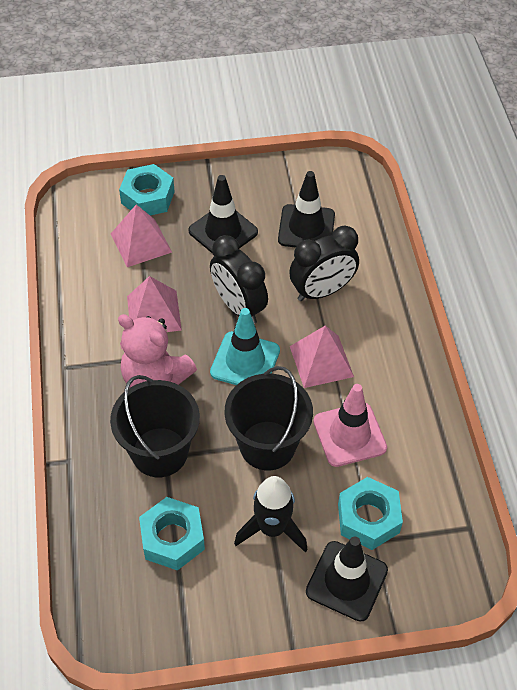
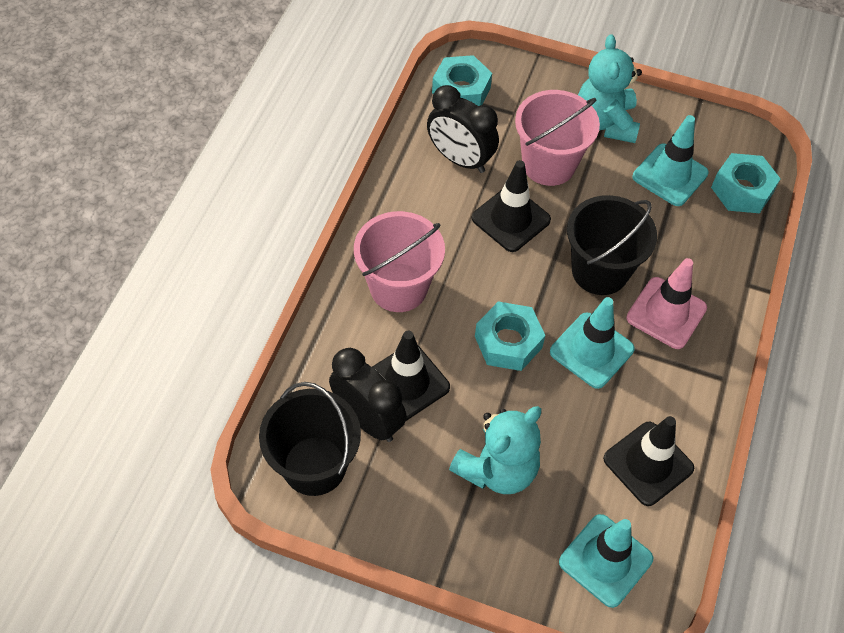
black rocket: 1 -> 0
pink bucket: 0 -> 2
pink pyramid: 3 -> 0
pink teddy bear: 1 -> 0
turquoise teddy bear: 0 -> 2
turquoise traffic cone: 1 -> 3

